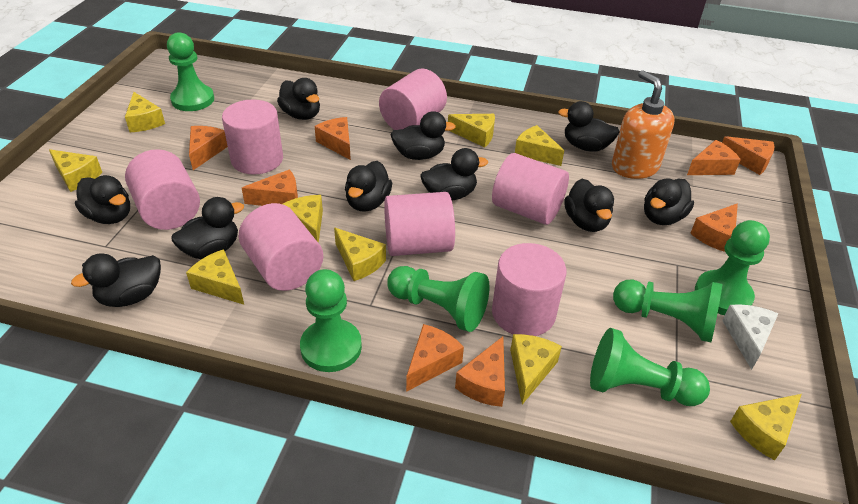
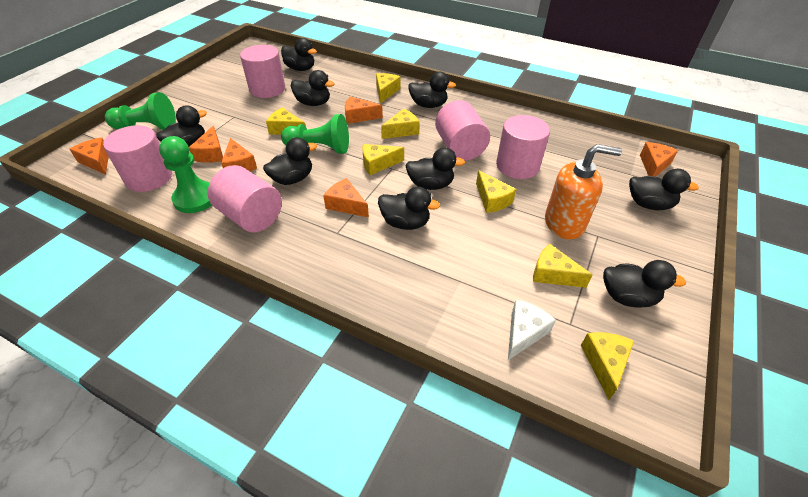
black duck: 10 -> 9
green pawn: 6 -> 3
orange cheese: 8 -> 6
pink cylinder: 7 -> 5
yellow cheese: 9 -> 7

